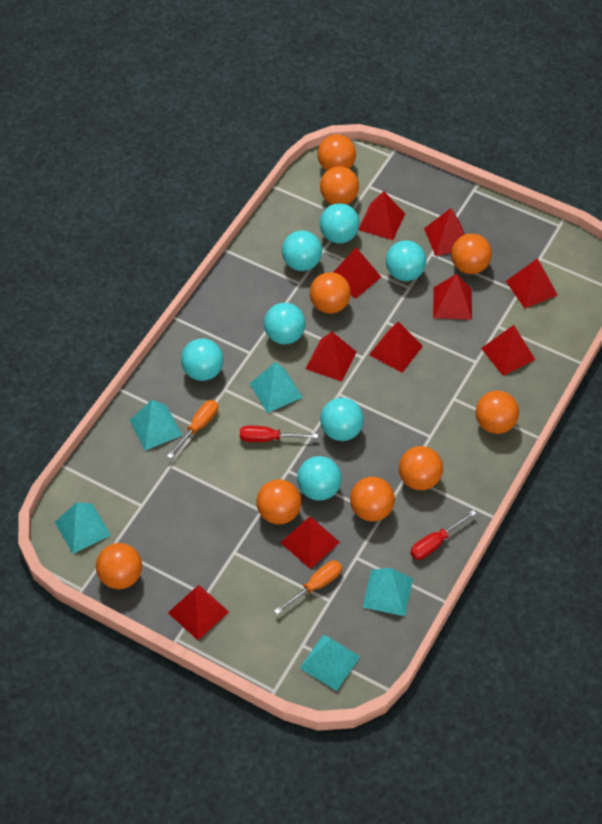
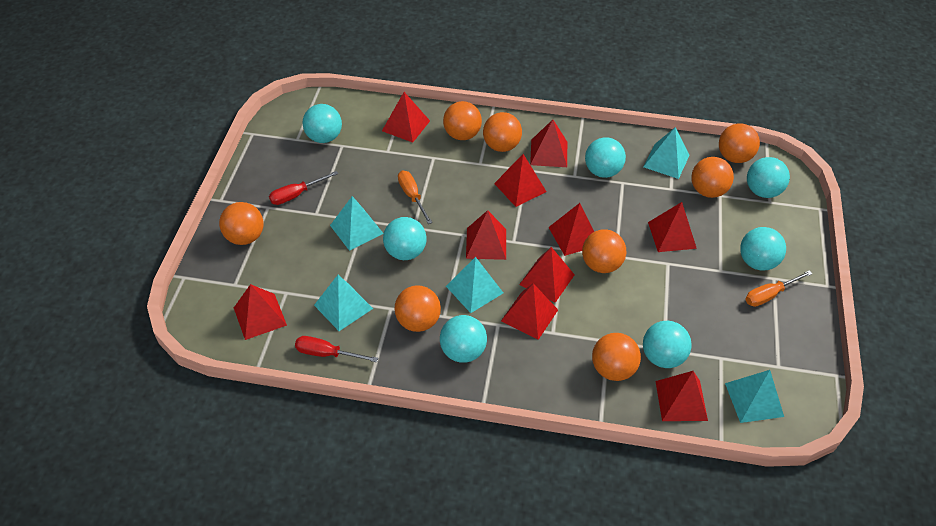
orange ball: 9 -> 8

